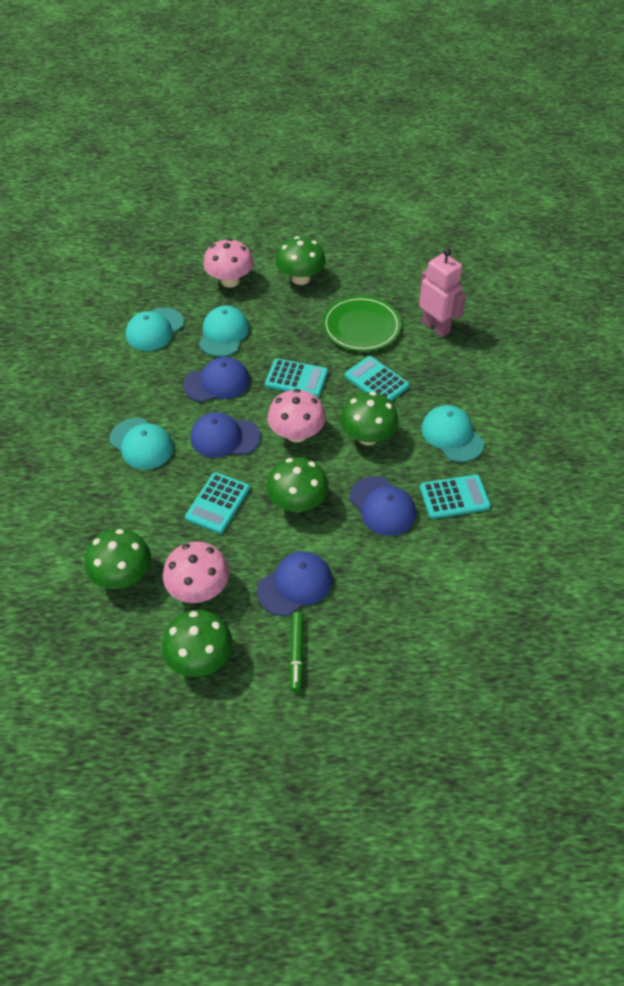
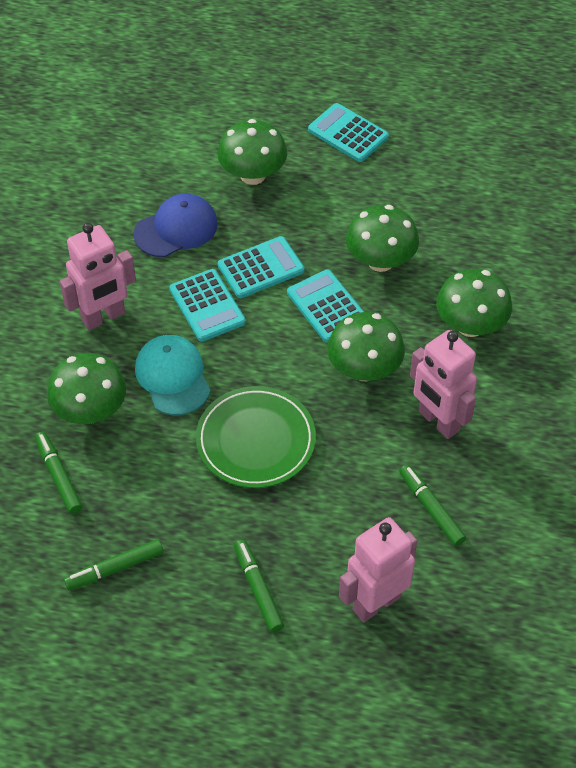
blue cap: 4 -> 1
green marker: 1 -> 4
pink mushroom: 3 -> 0
pink robot: 1 -> 3
turquoise cap: 4 -> 1

